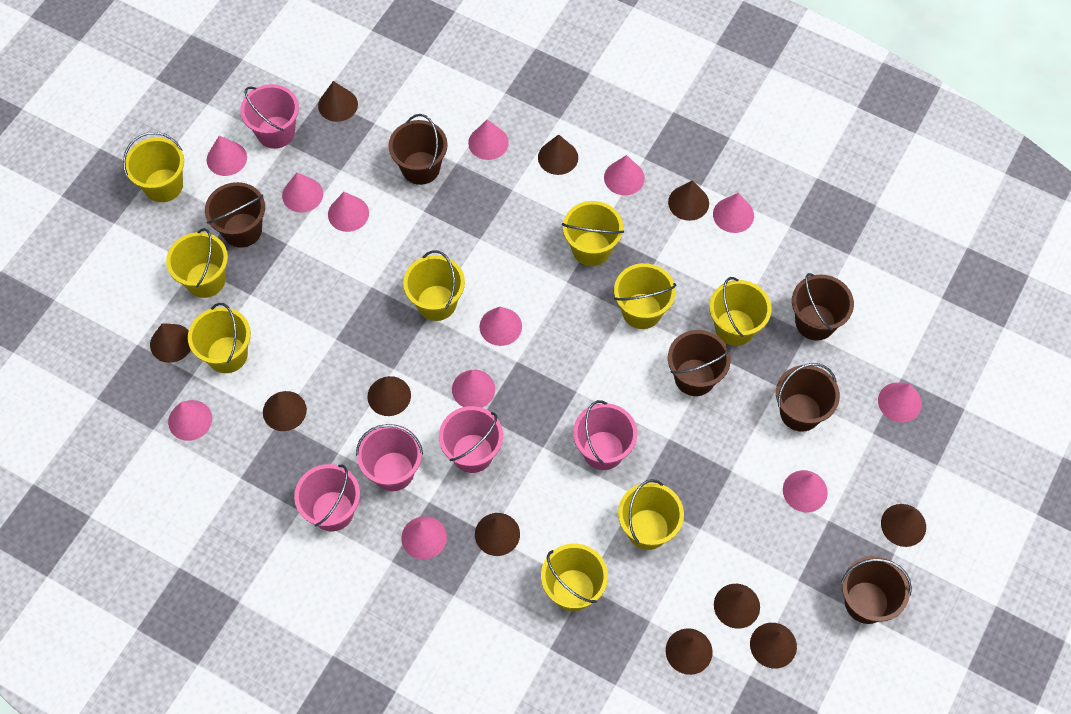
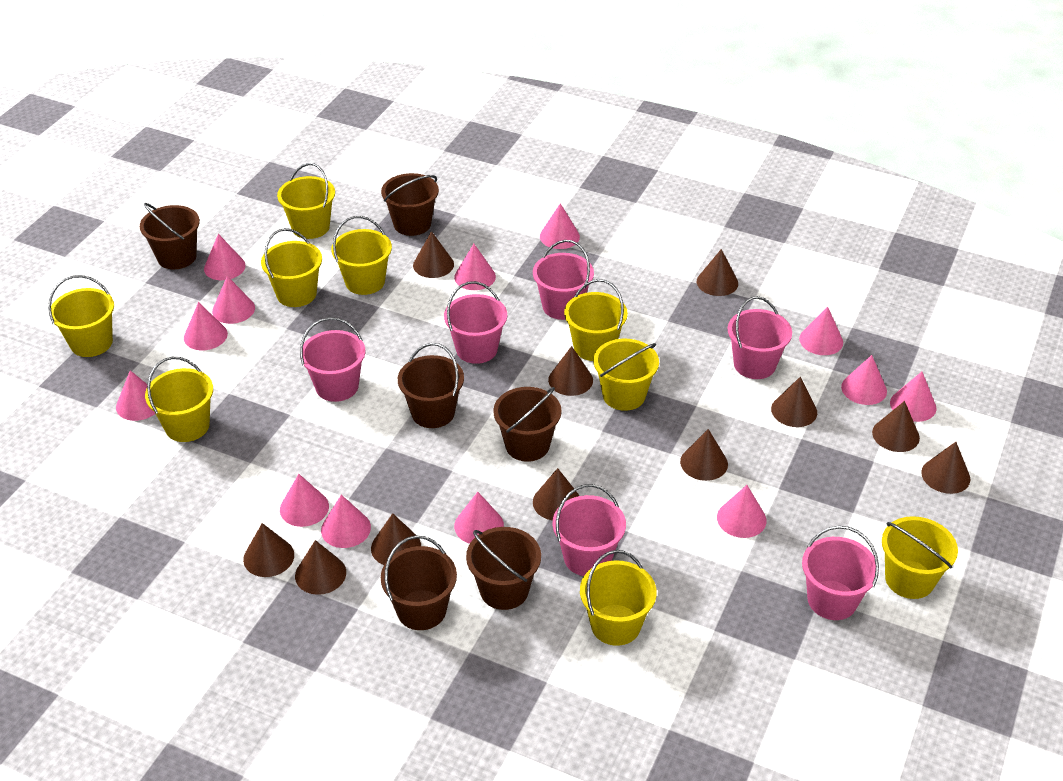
pink bucket: 5 -> 6
pink cone: 12 -> 13

